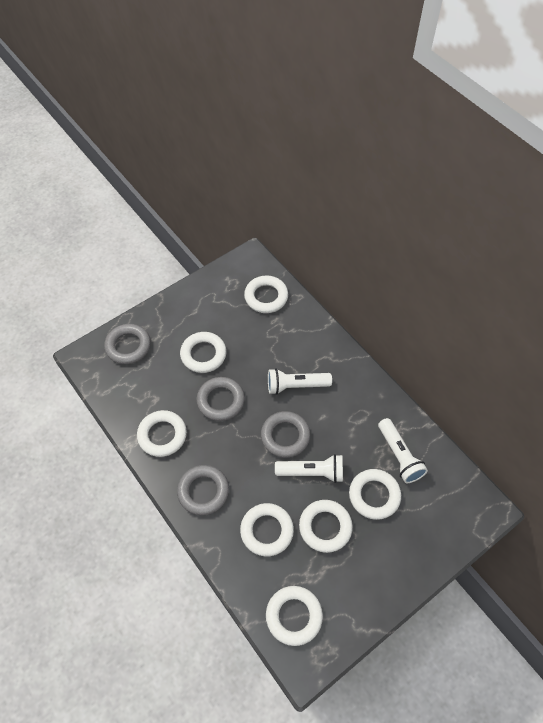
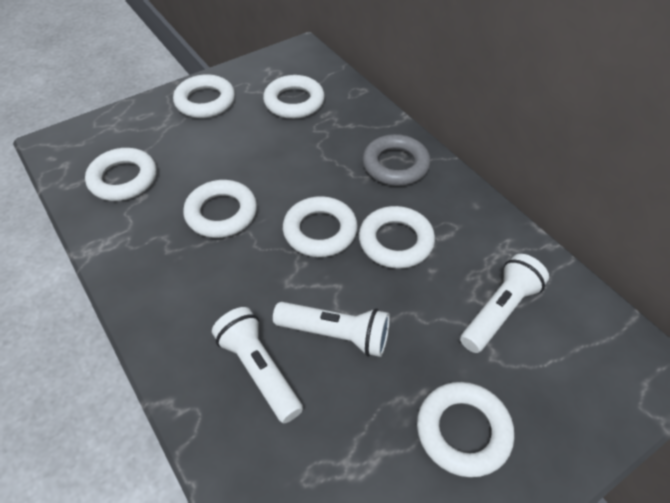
grey ring: 4 -> 1

